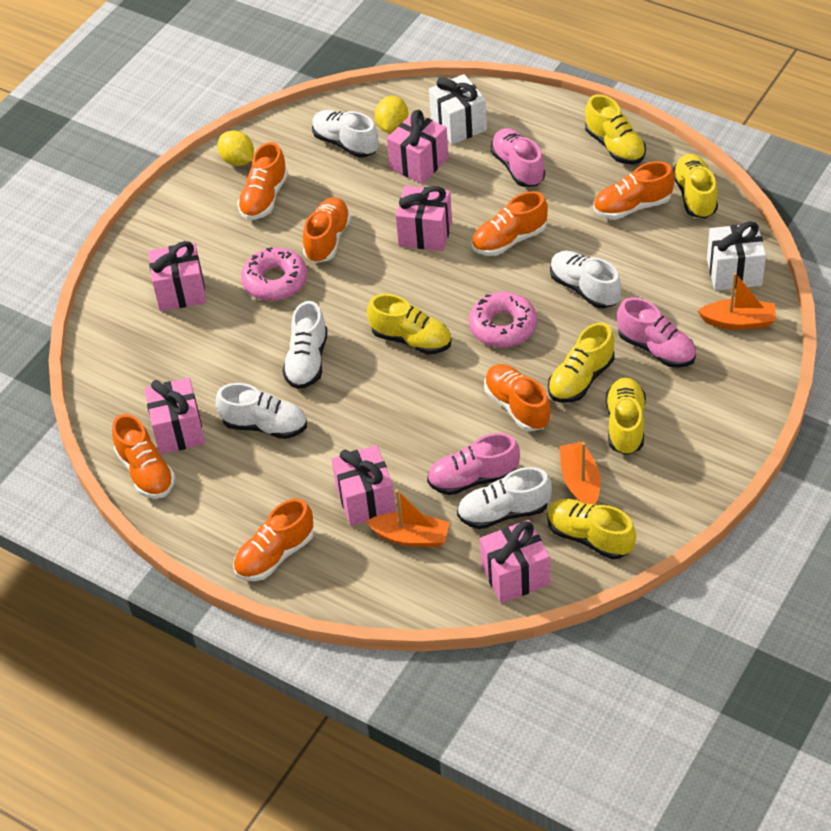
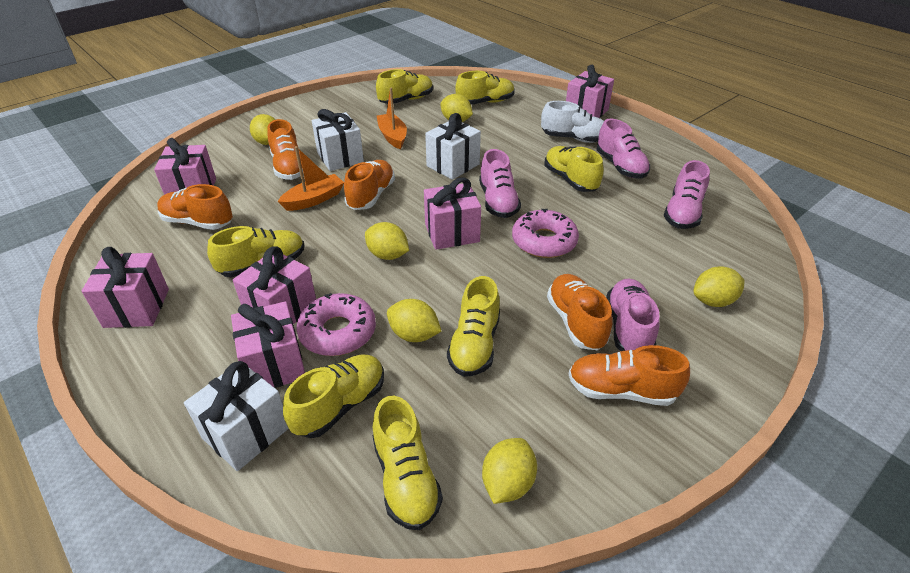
orange boat: 3 -> 2
orange shoe: 7 -> 5
pink shoe: 3 -> 4
white gift: 2 -> 3
white shoe: 5 -> 1
yellow lemon: 2 -> 6
yellow shoe: 6 -> 7

